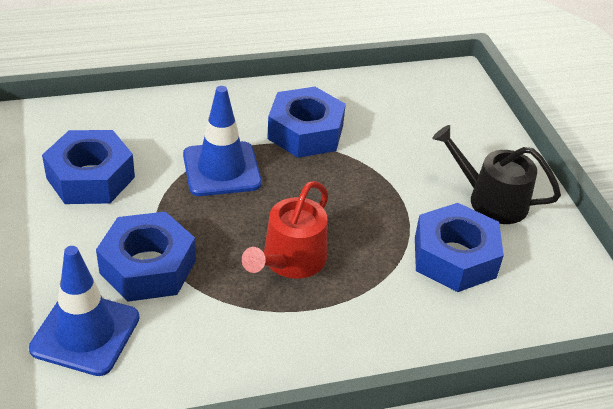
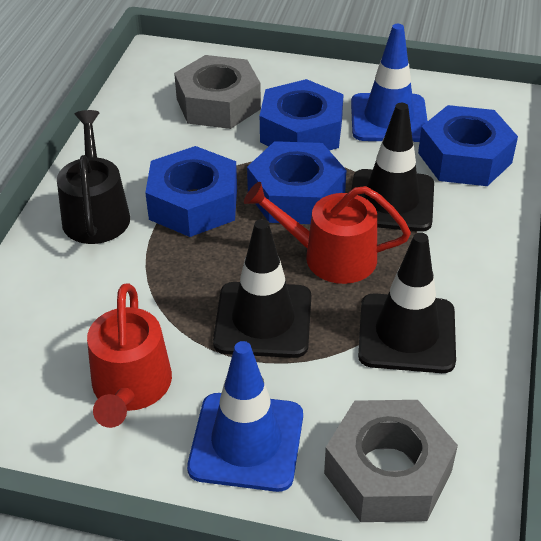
black traffic cone: 0 -> 3
grey nut: 0 -> 2
red watering can: 1 -> 2

